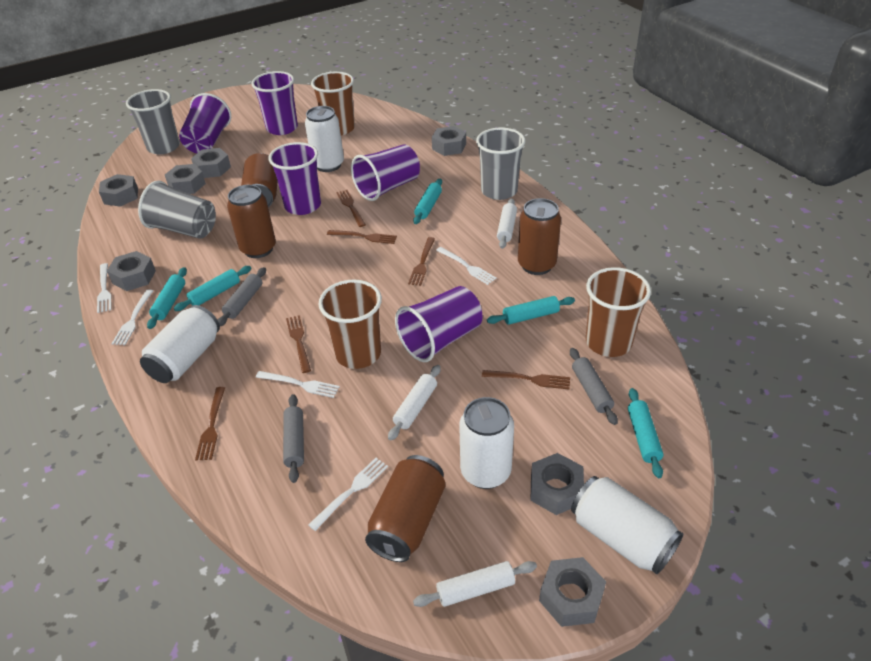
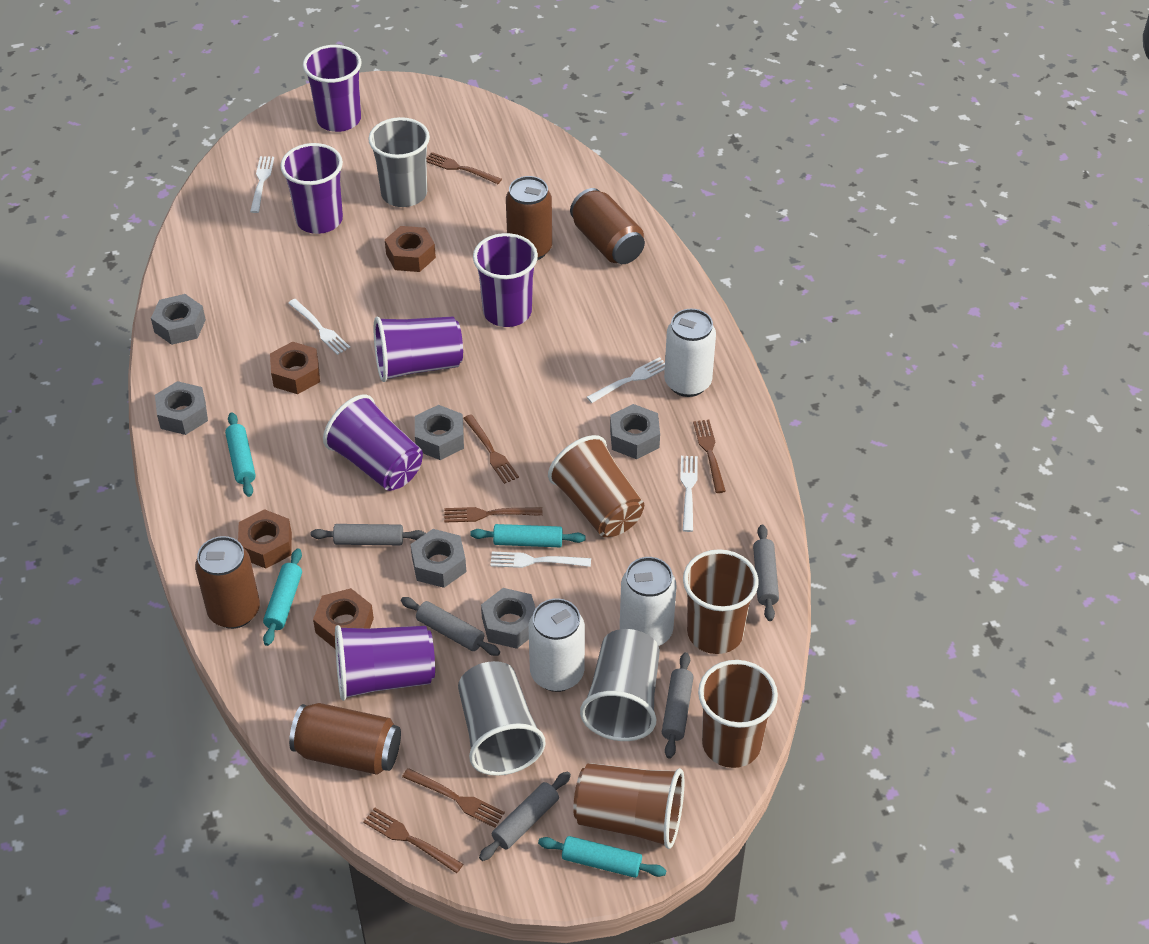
brown cup: 3 -> 4
brown nut: 0 -> 4
grey nut: 7 -> 6
grey rolling pin: 3 -> 5
purple cup: 5 -> 6
turquoise rolling pin: 5 -> 4
white can: 4 -> 3
white rolling pin: 3 -> 0

